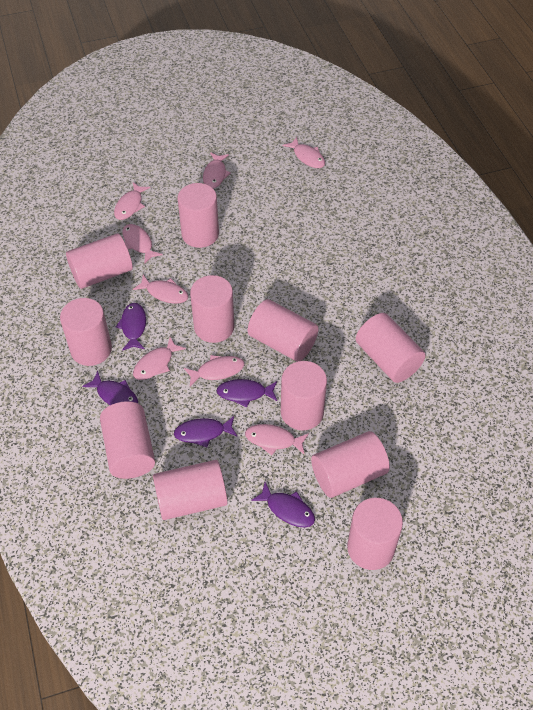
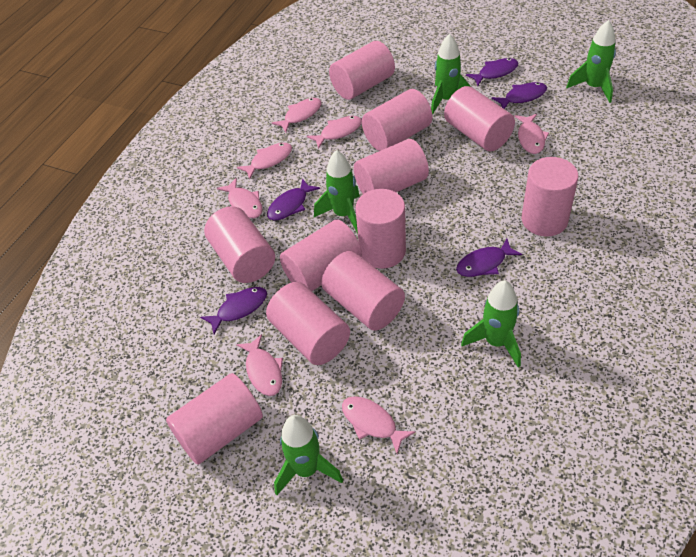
green rocket: 0 -> 5
pink fish: 8 -> 7

